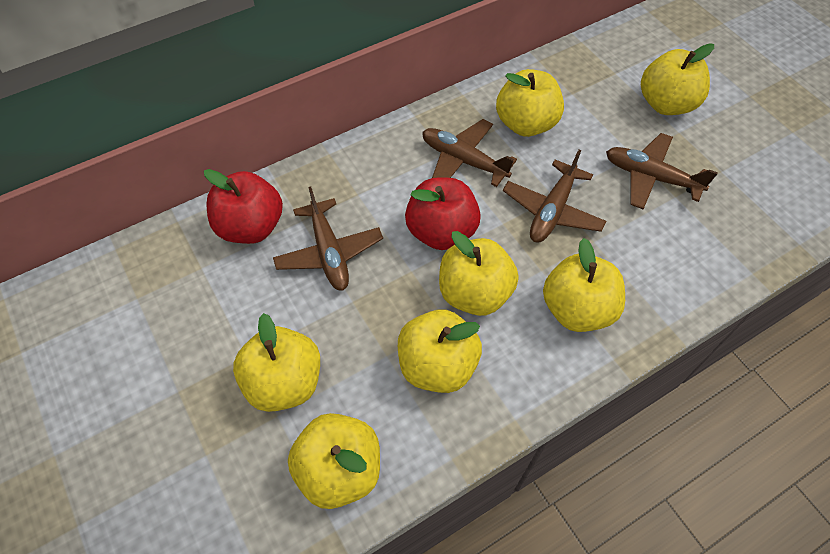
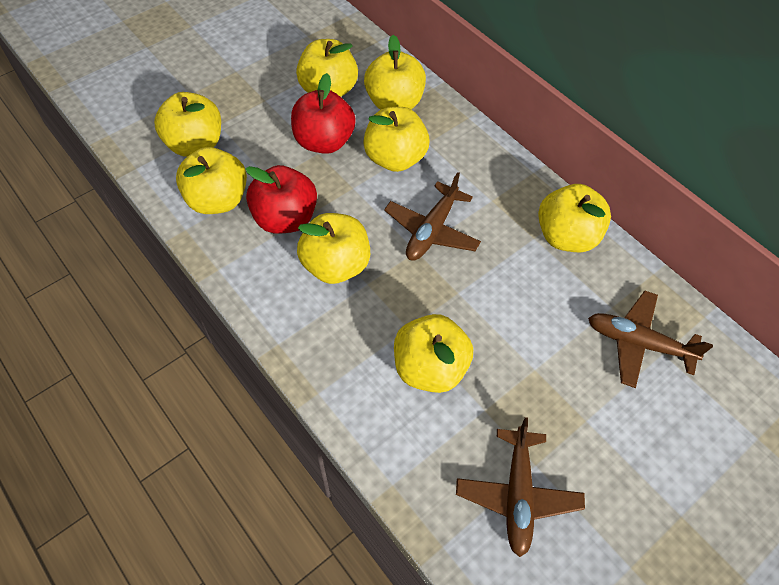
brown plane: 4 -> 3
yellow apple: 7 -> 8

